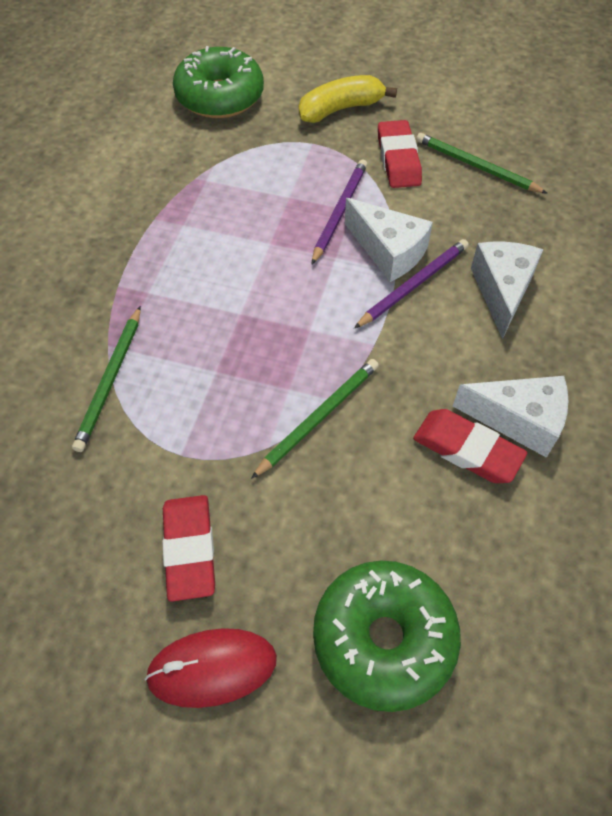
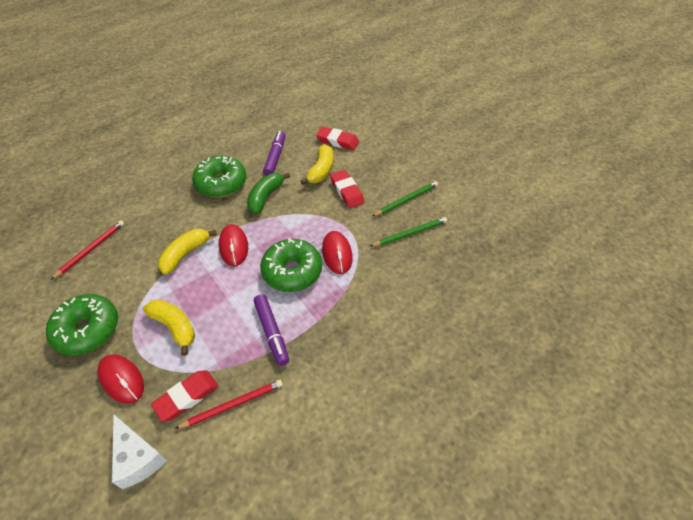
green banana: 0 -> 1
green donut: 2 -> 3
green pencil: 3 -> 2
purple marker: 0 -> 2
purple pencil: 2 -> 0
red mouse: 1 -> 3
red pencil: 0 -> 2
white cheese: 3 -> 1
yellow banana: 1 -> 3

